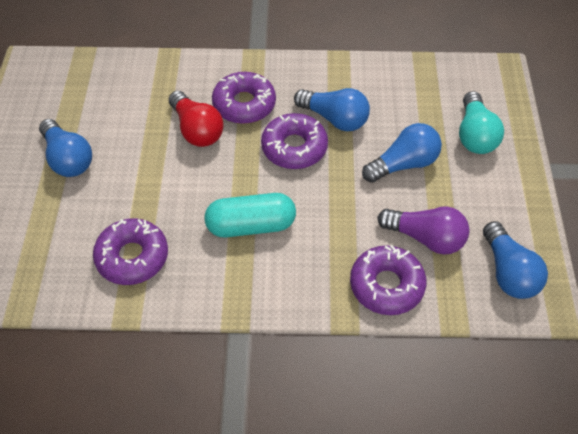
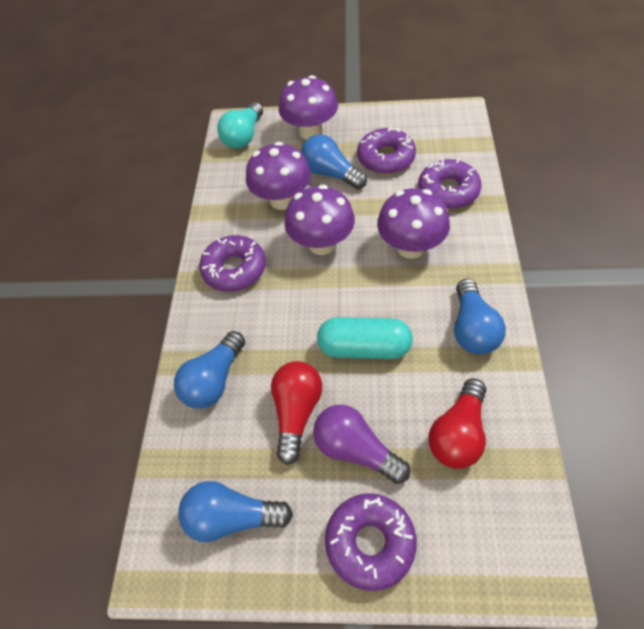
purple mushroom: 0 -> 4
red light bulb: 1 -> 2

